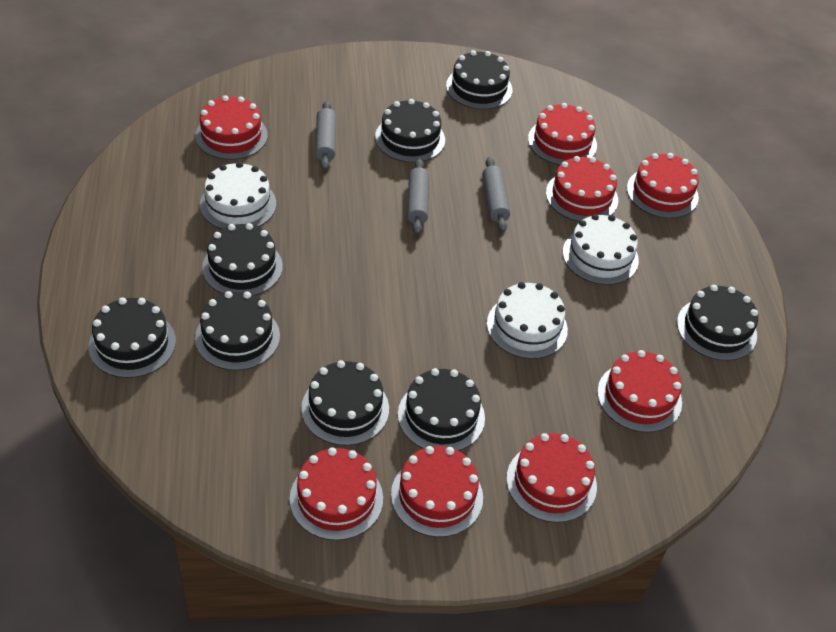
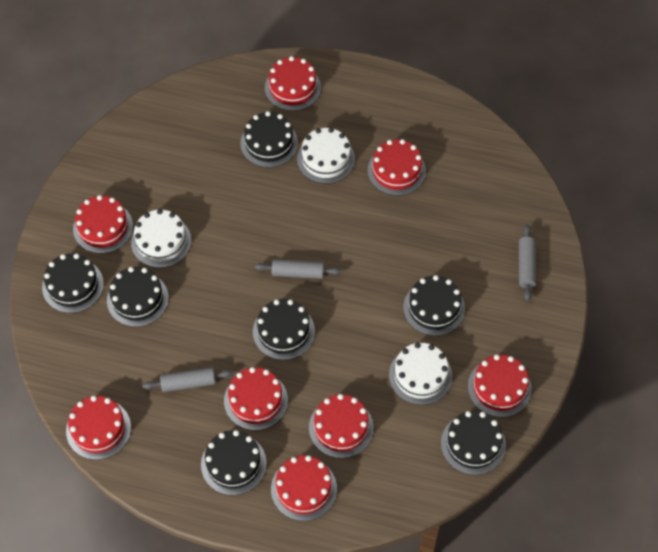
black cake: 8 -> 7

